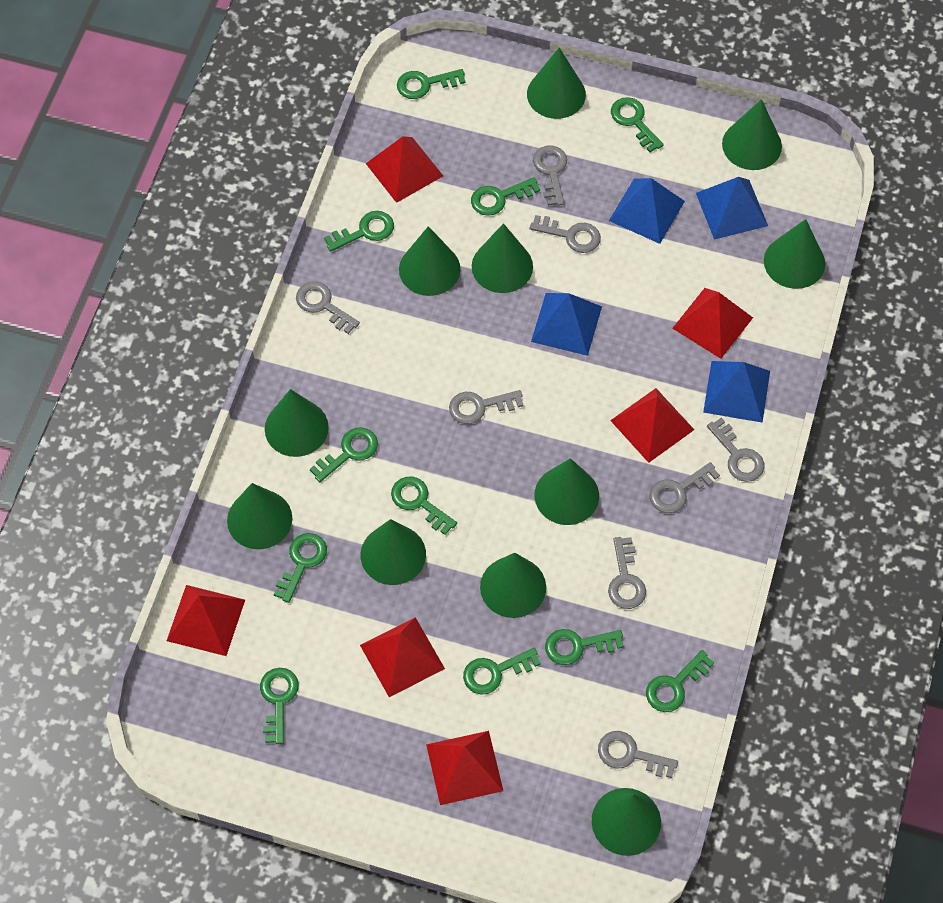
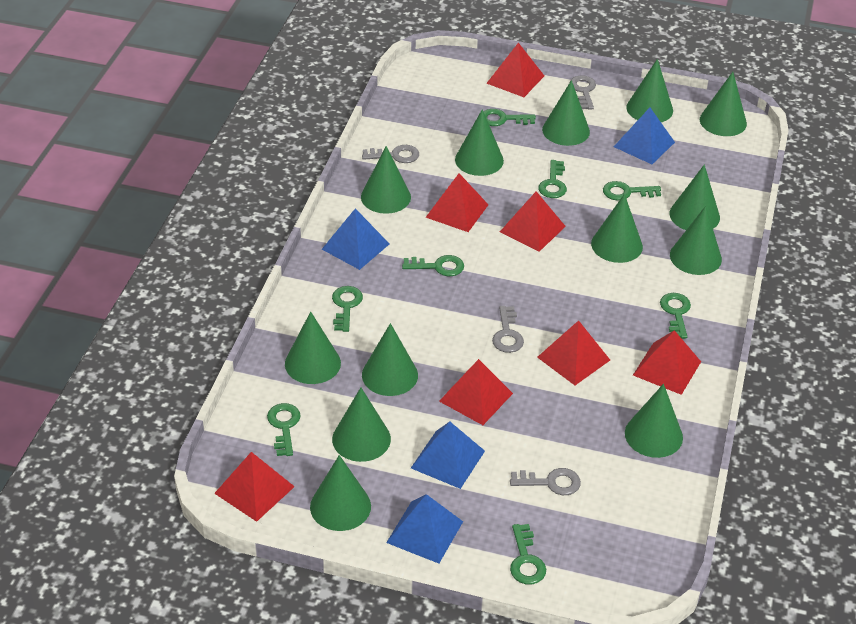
green cone: 11 -> 13
green key: 11 -> 8
grey key: 8 -> 4
red pyramid: 6 -> 7

